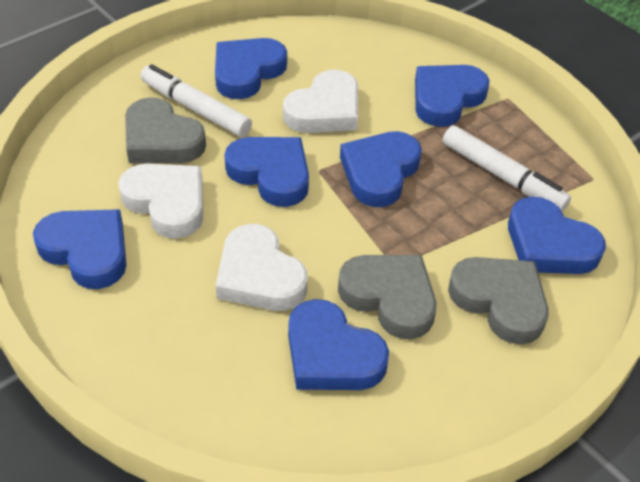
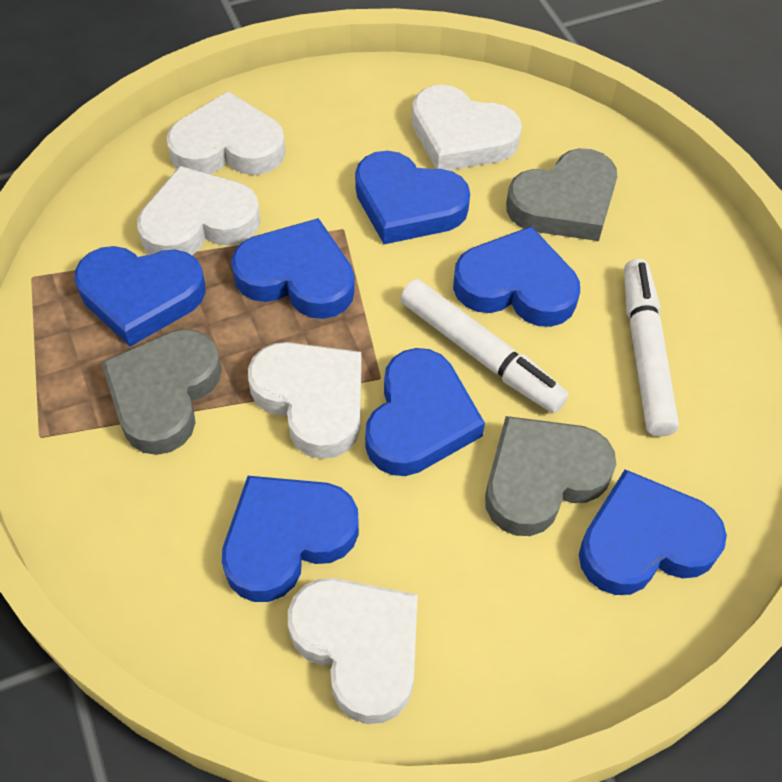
white heart: 3 -> 5

